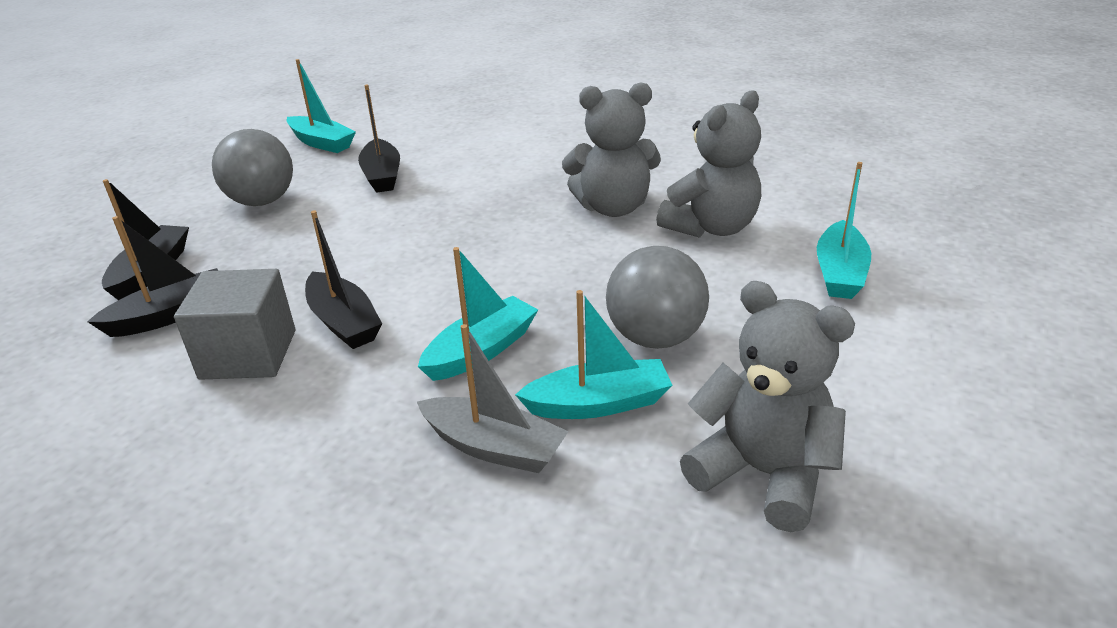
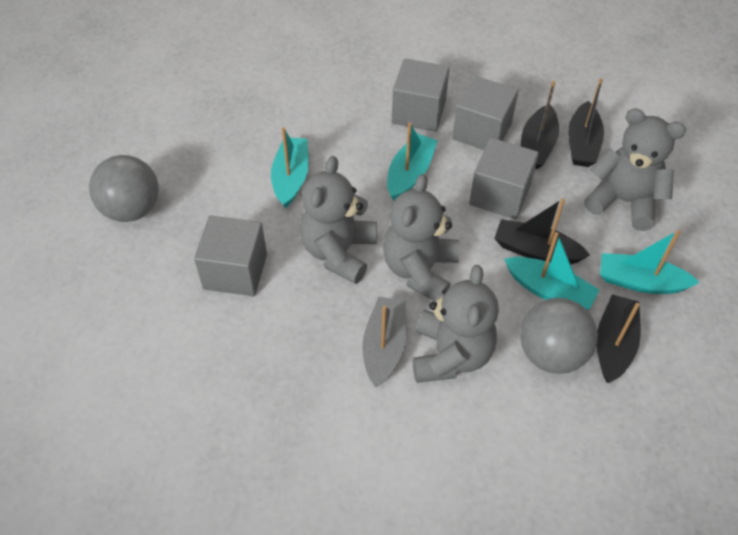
grey cube: 1 -> 4
grey teddy bear: 3 -> 4

